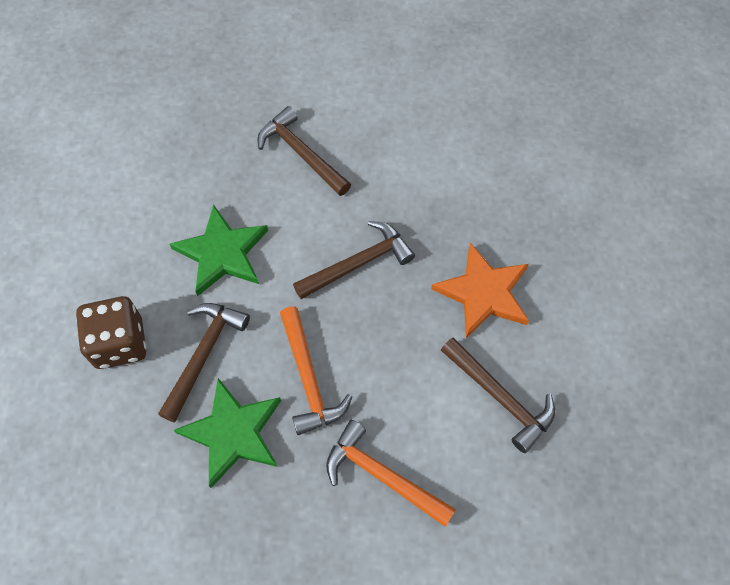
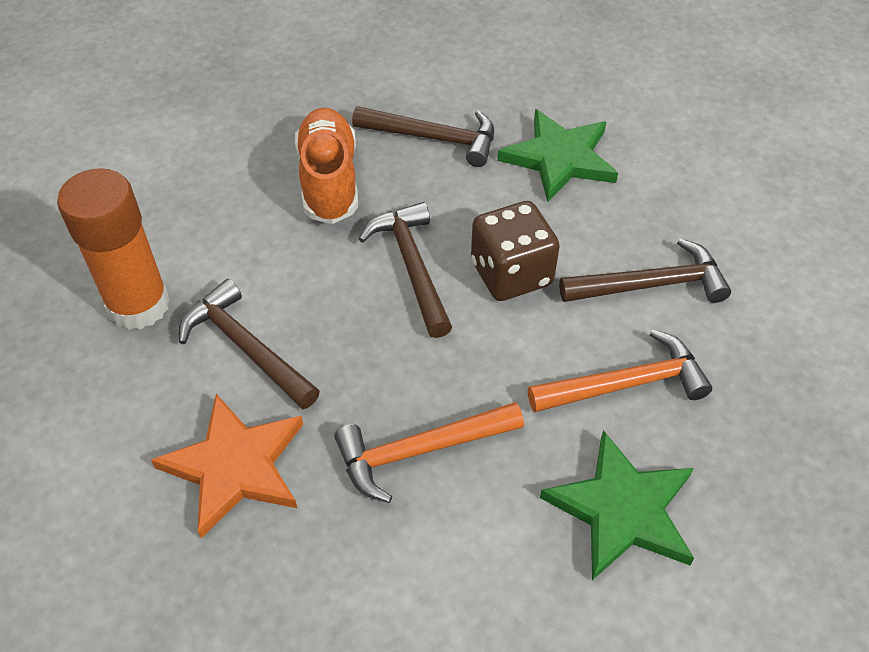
orange glue stick: 0 -> 1
orange shoe: 0 -> 1

